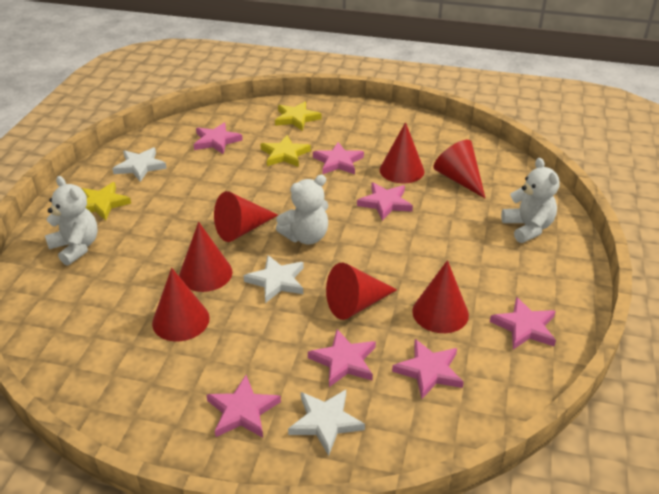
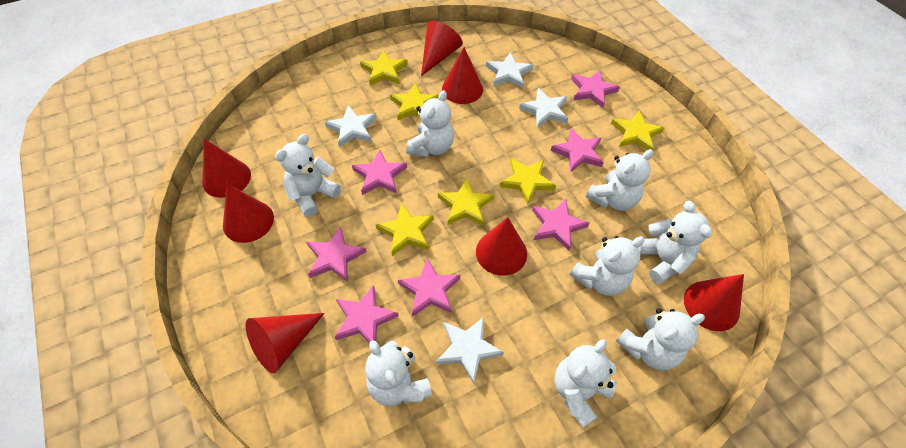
white star: 3 -> 4
white teddy bear: 3 -> 8
yellow star: 3 -> 6

